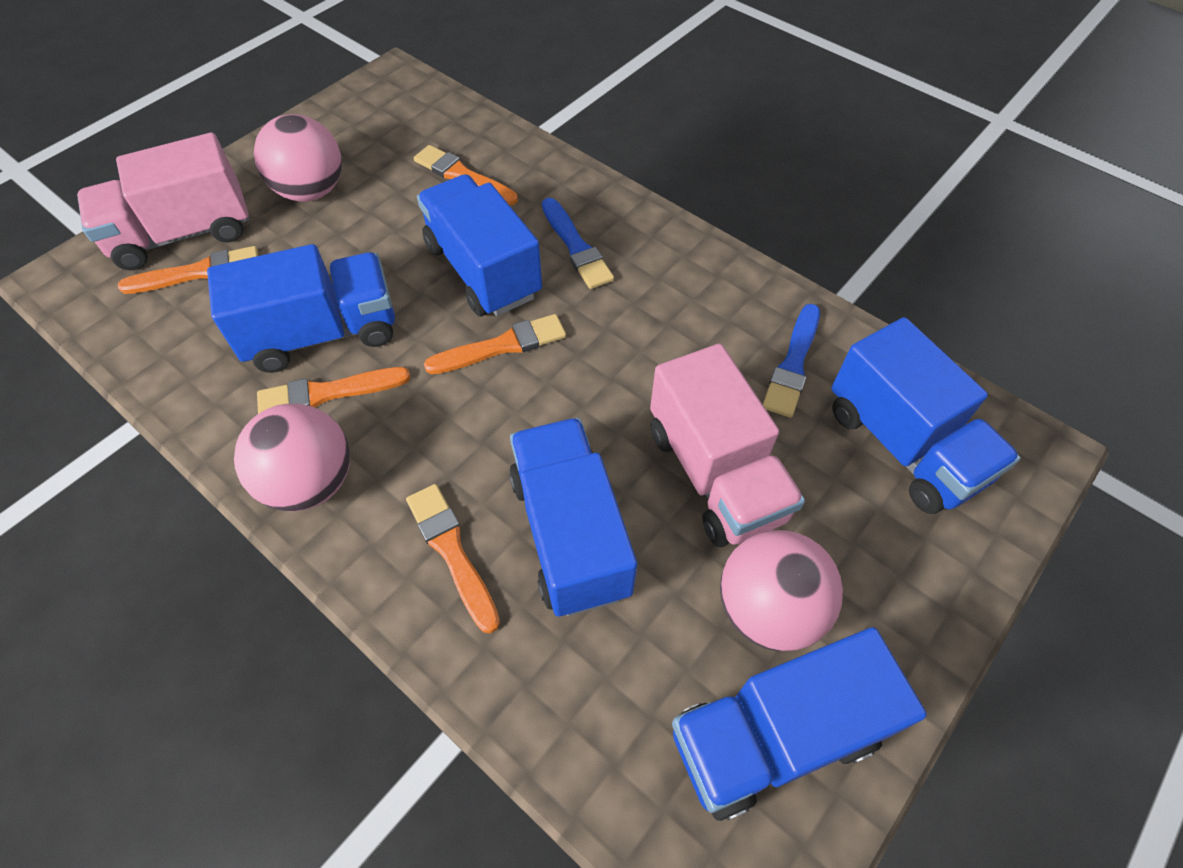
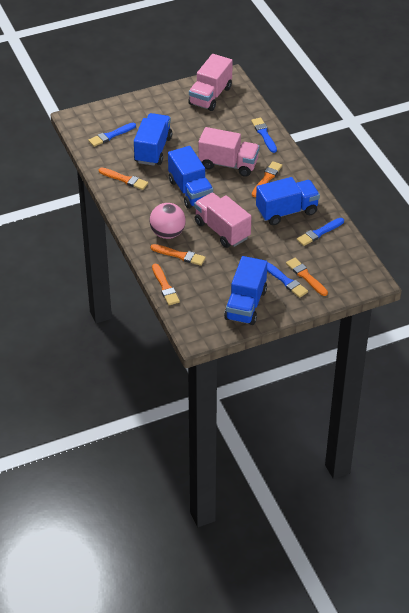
blue brush: 2 -> 4
blue truck: 5 -> 4
pink ball: 3 -> 1
pink truck: 2 -> 3

